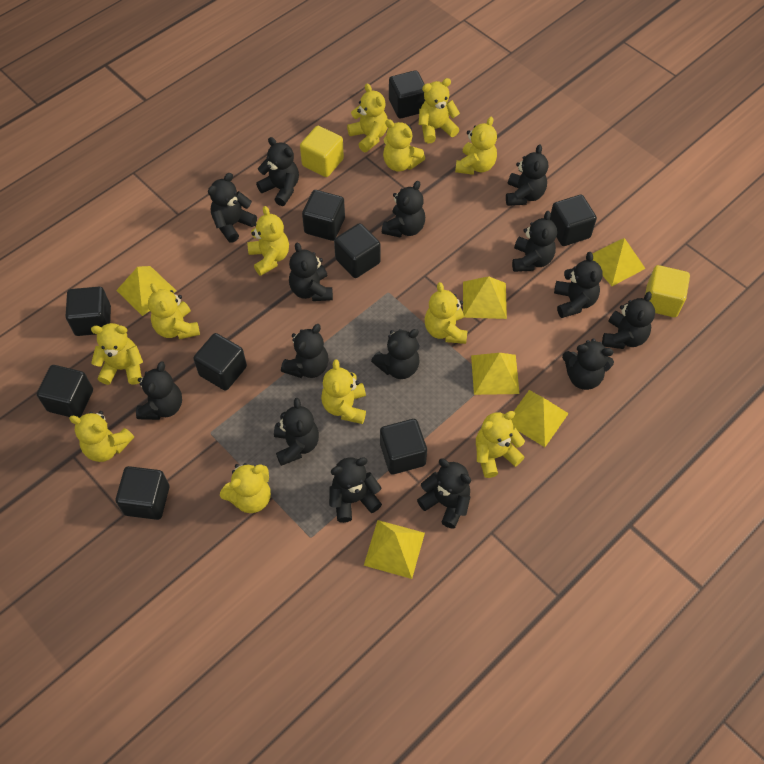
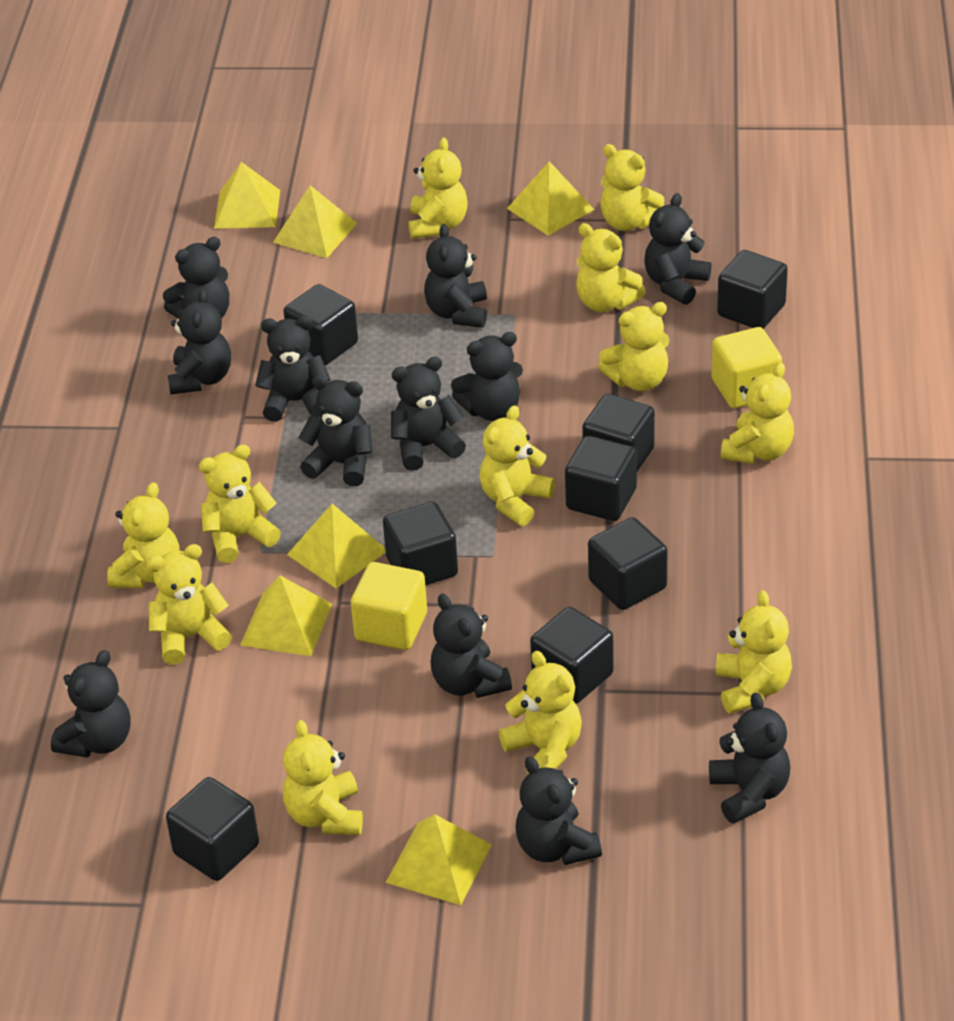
black cube: 9 -> 8
black teddy bear: 15 -> 12

